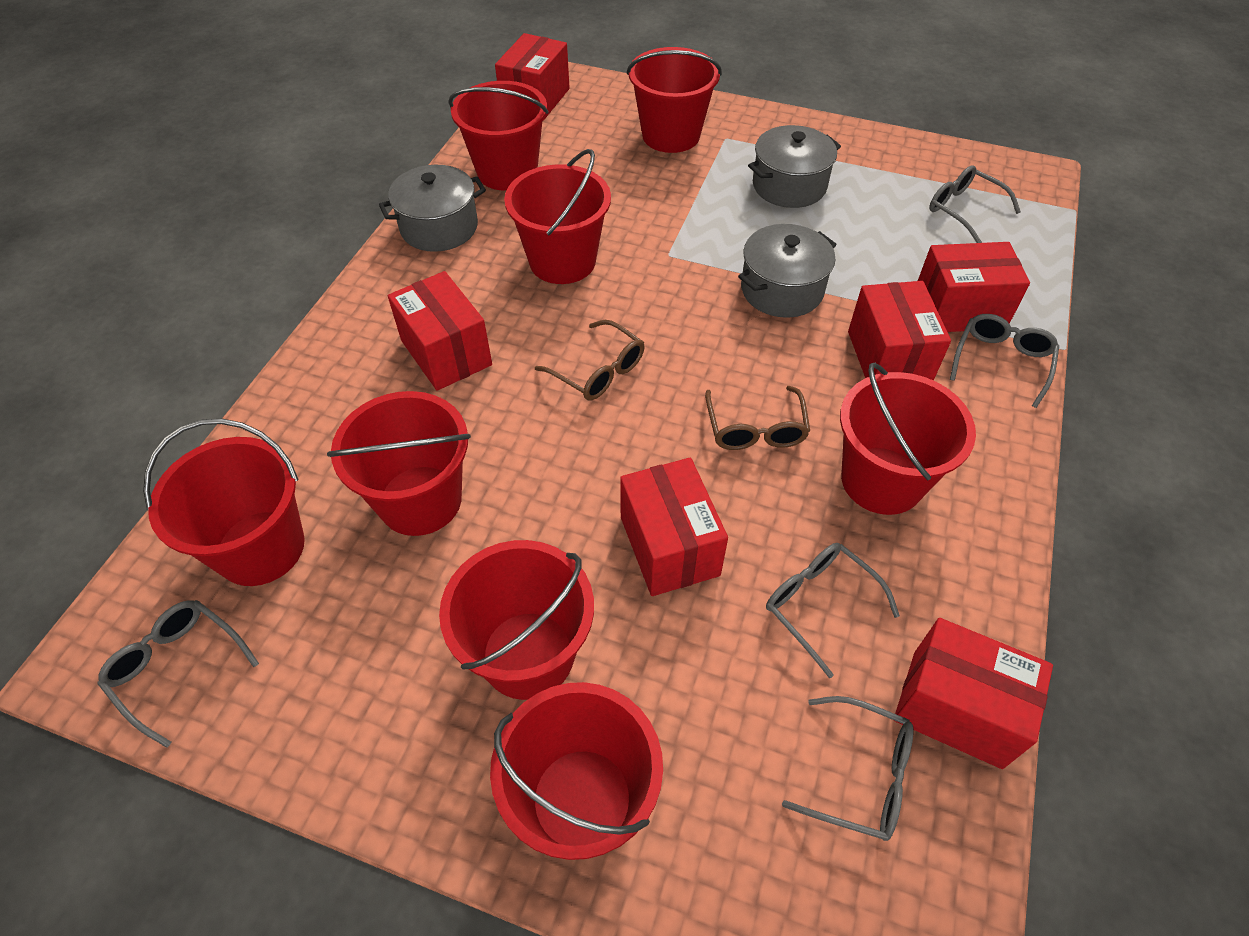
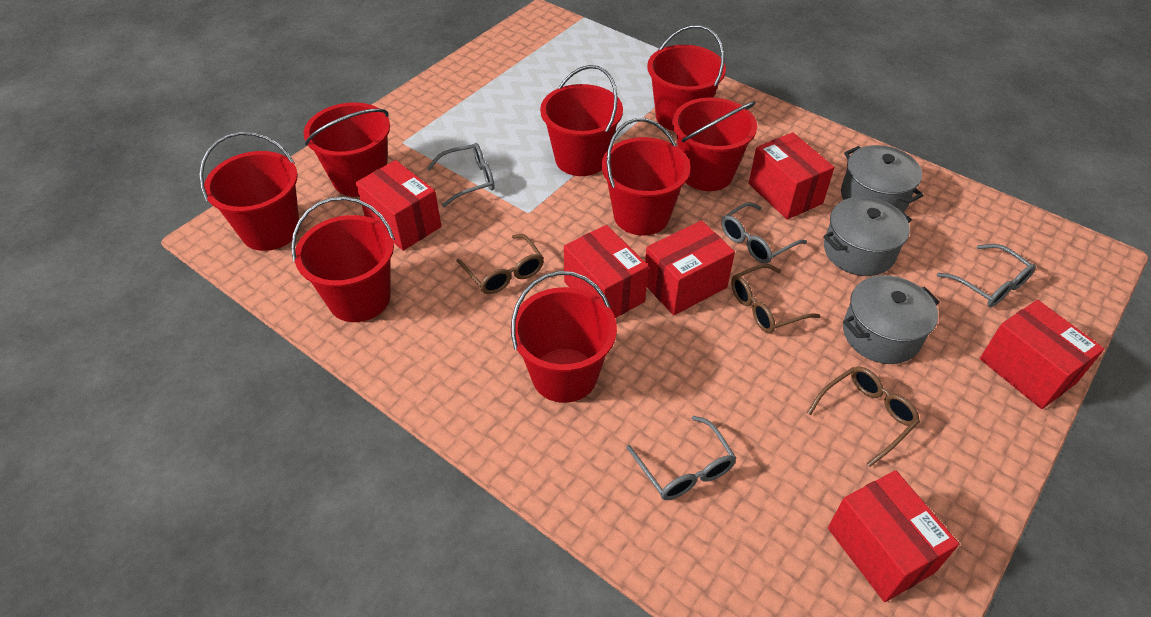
brown glasses: 2 -> 3
grey glasses: 5 -> 4

